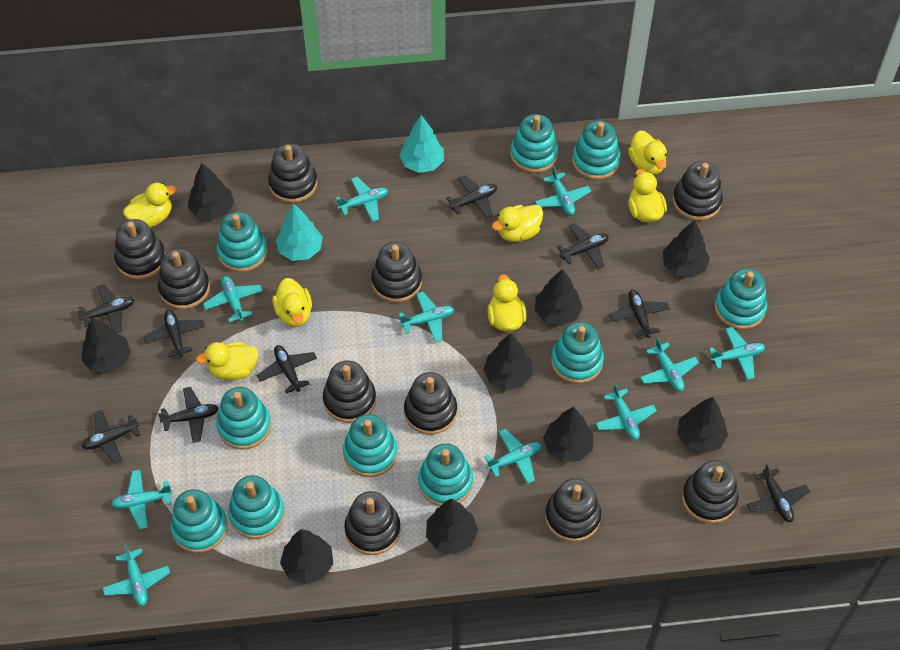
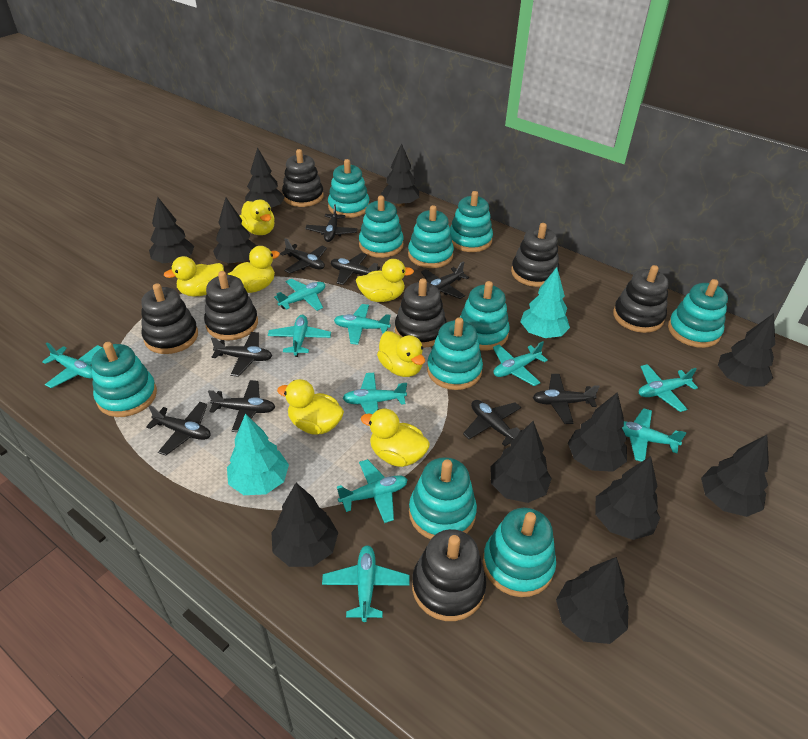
black stacking toy: 10 -> 7
black tree: 9 -> 11

